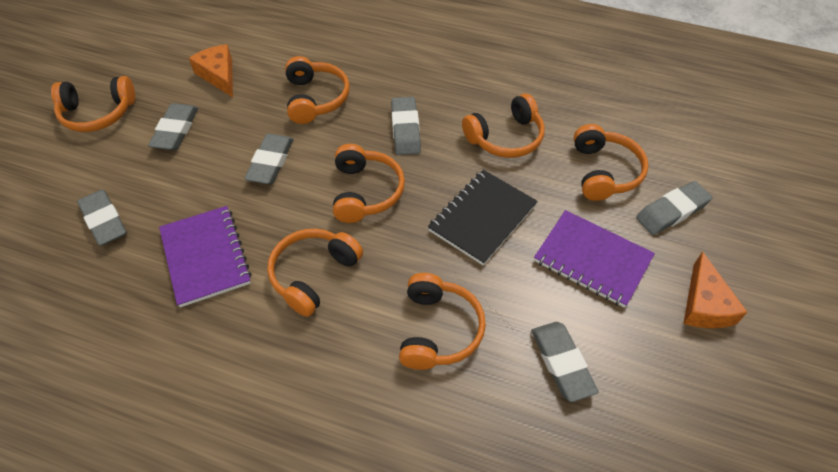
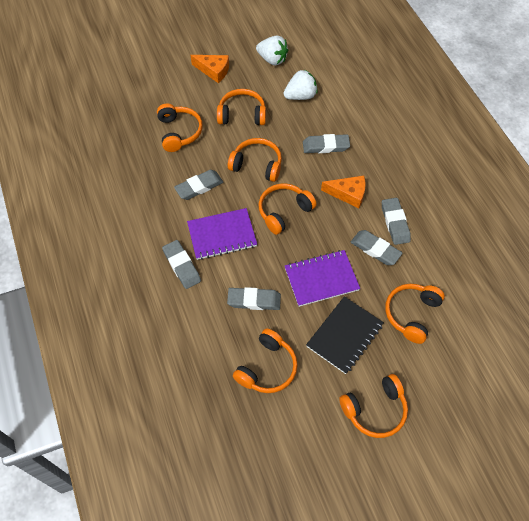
white strawberry: 0 -> 2

